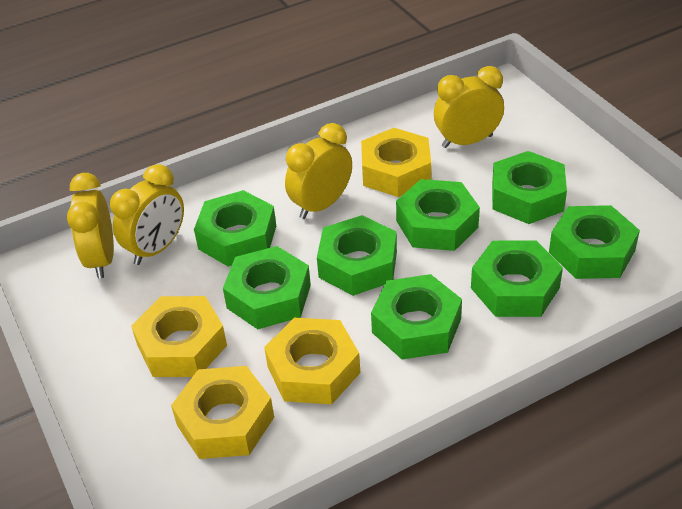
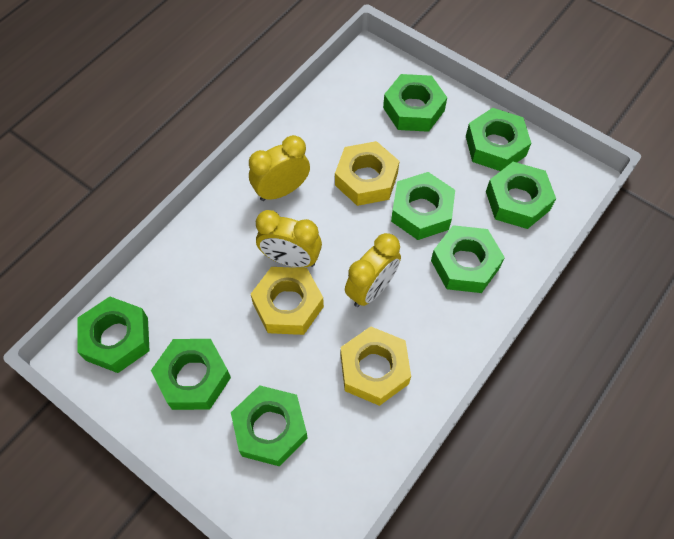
yellow clock: 4 -> 3
yellow nut: 4 -> 3

